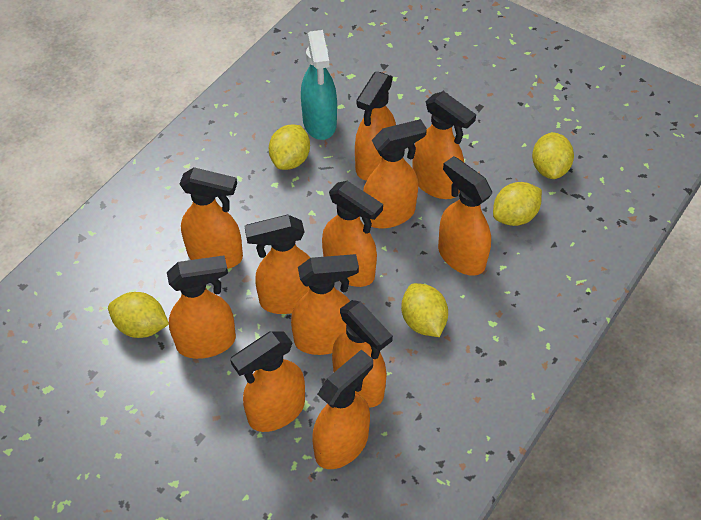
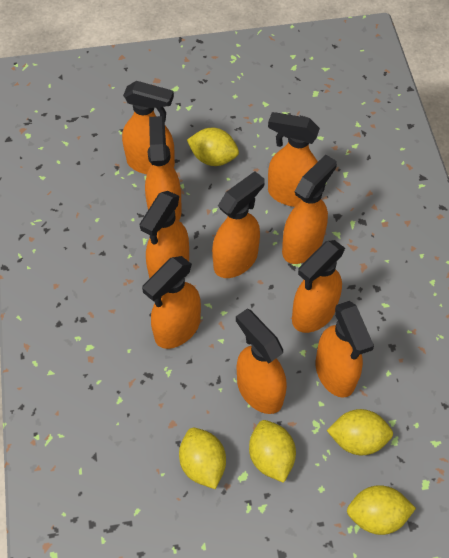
orange spray bottle: 12 -> 10
turquoise spray bottle: 1 -> 0

